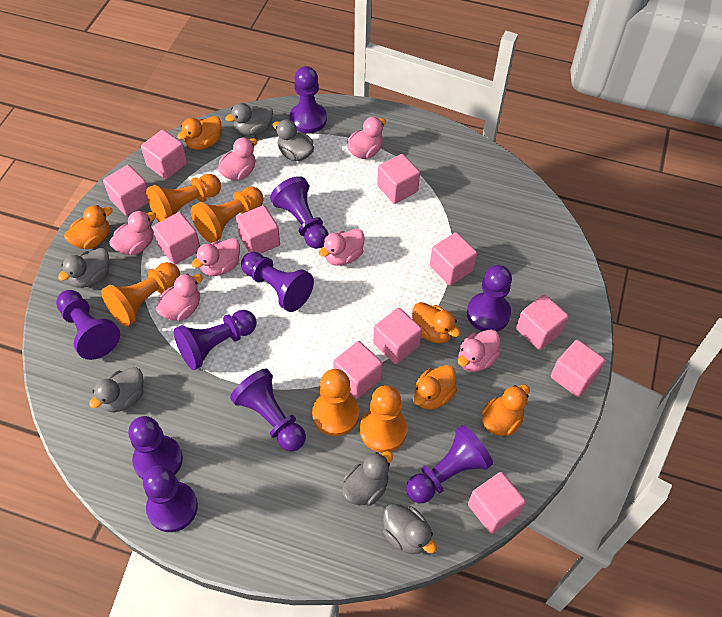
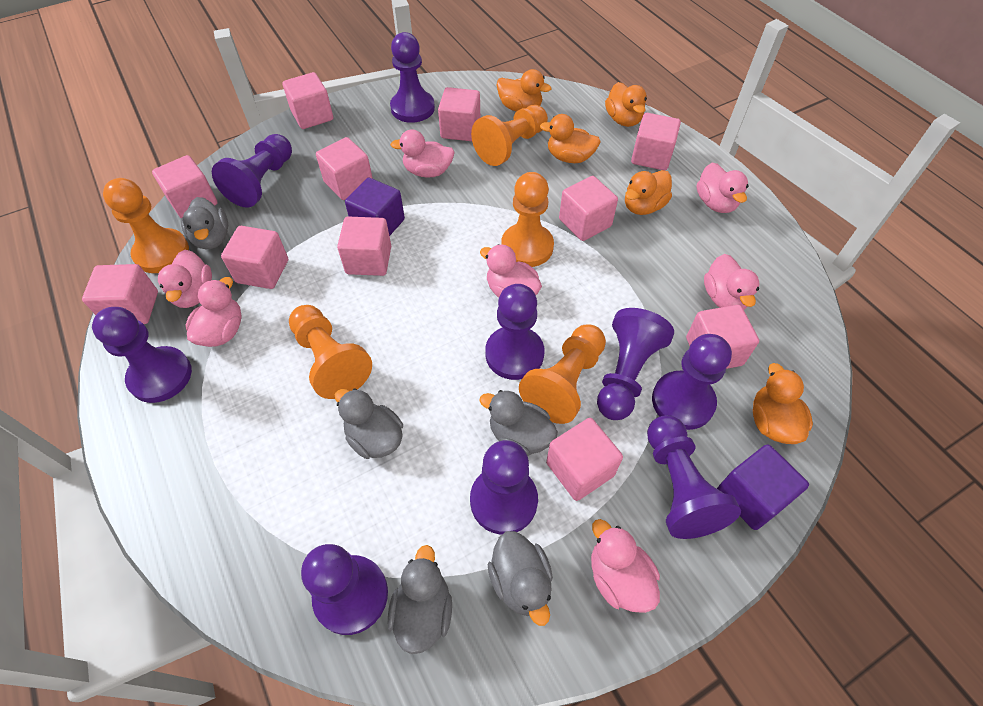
grey duck: 6 -> 5
purple cube: 0 -> 2
purple pawn: 10 -> 9

